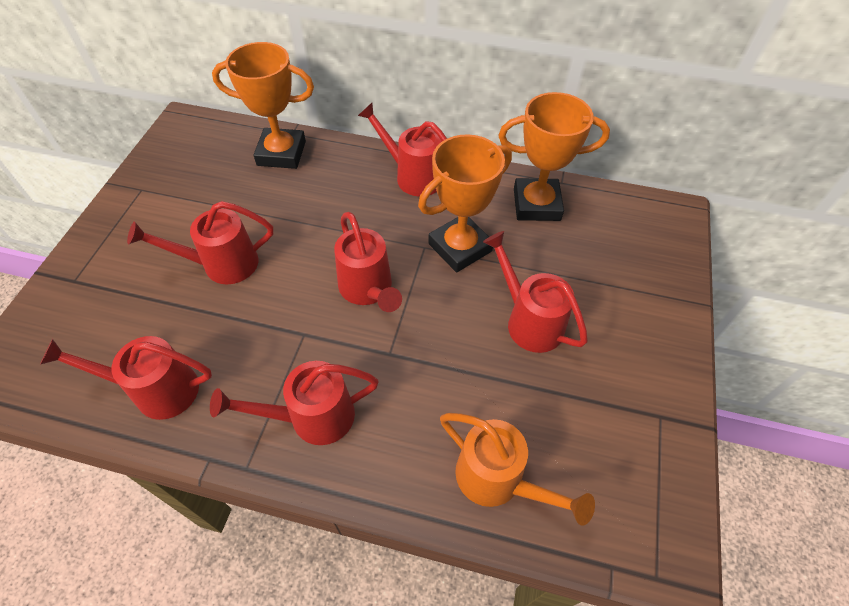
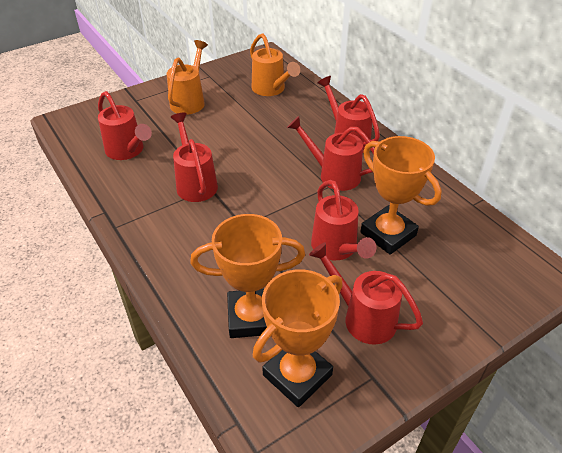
orange watering can: 1 -> 2

